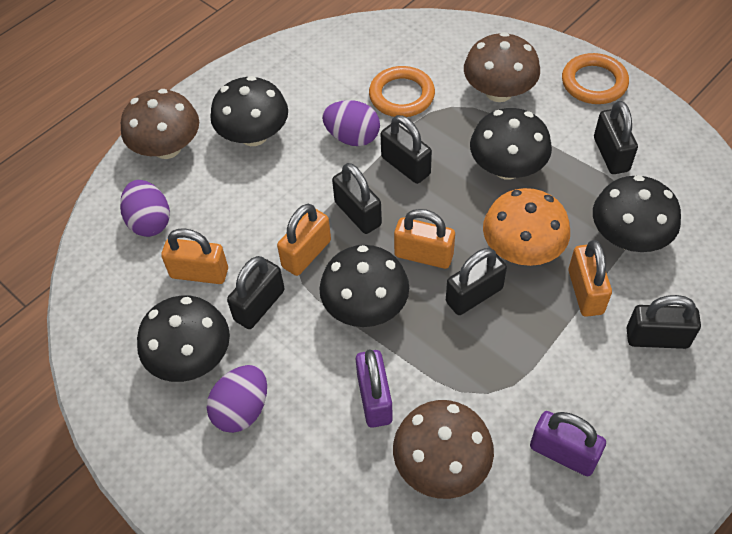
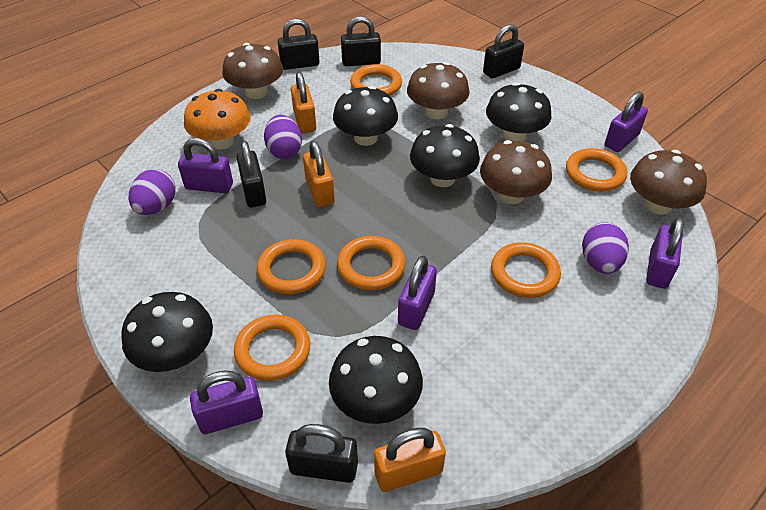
black padlock: 6 -> 5
brown mushroom: 3 -> 4
orange padlock: 4 -> 3
orange ring: 2 -> 6
purple padlock: 2 -> 5

